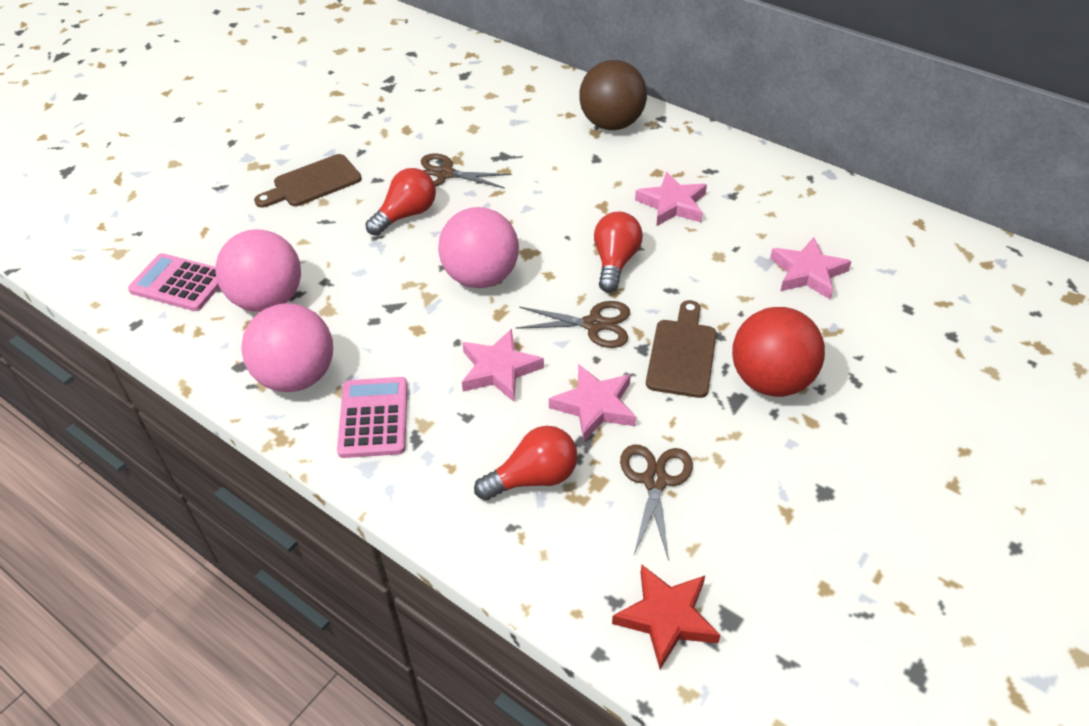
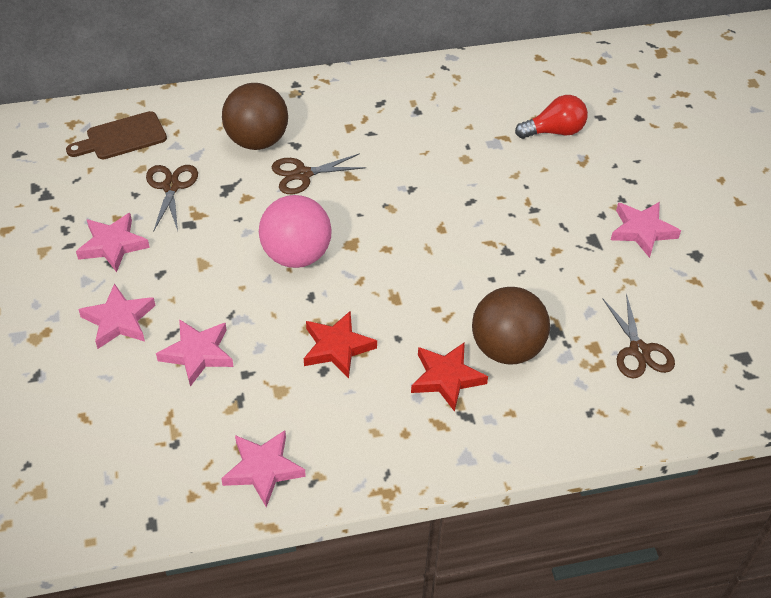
brown ball: 1 -> 2
brown cutting board: 2 -> 1
pink ball: 3 -> 1
pink calculator: 2 -> 0
pink star: 4 -> 5
red ball: 1 -> 0
red light bulb: 3 -> 1
red star: 1 -> 2

